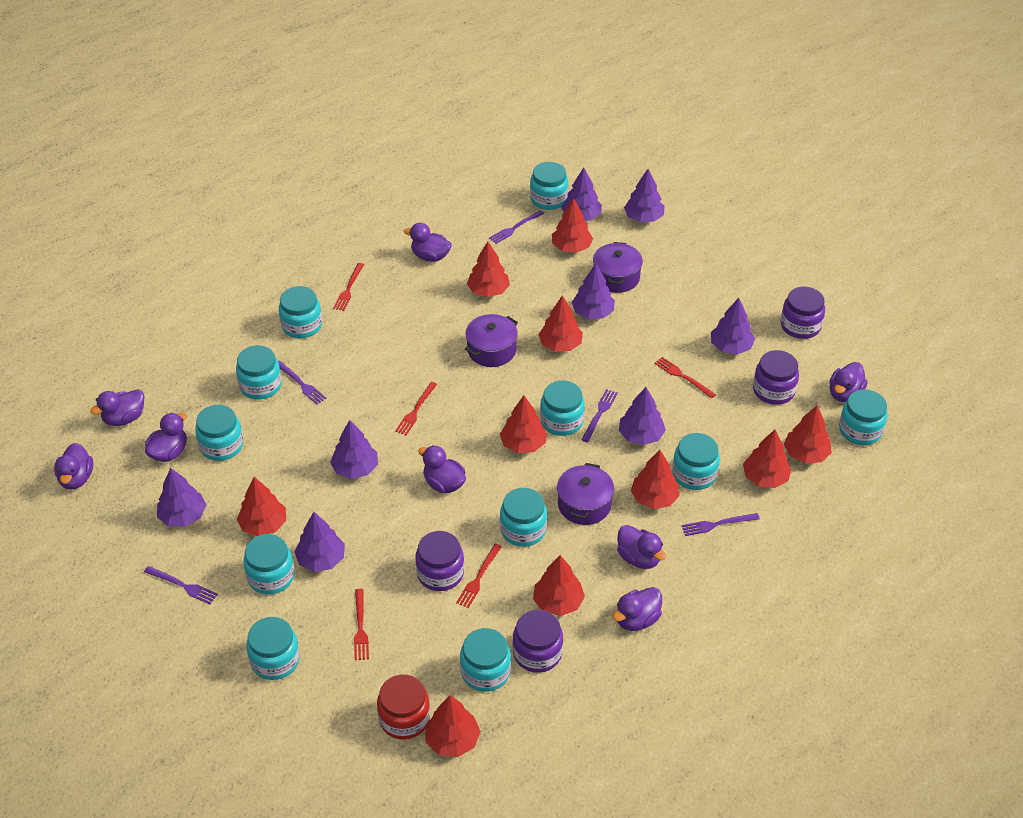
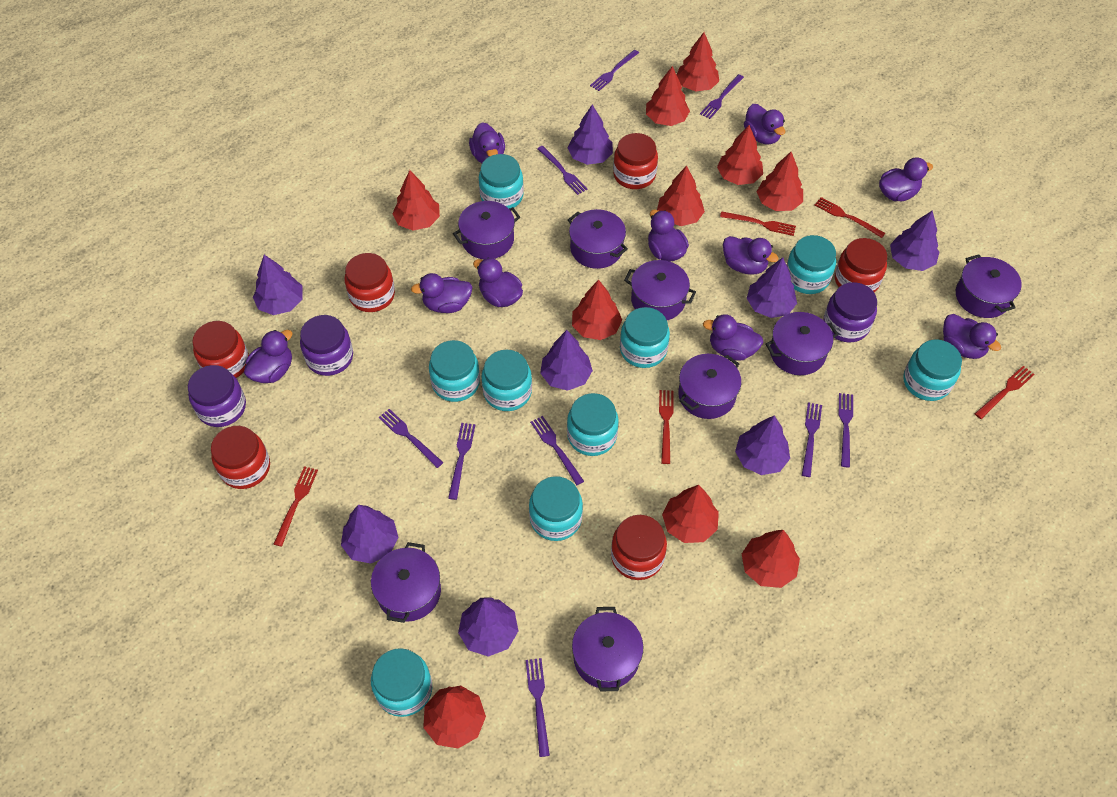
purple duck: 8 -> 10
purple fork: 5 -> 9
purple jar: 4 -> 3
purple pot: 3 -> 8
red jar: 1 -> 6
turquoise jar: 11 -> 9

